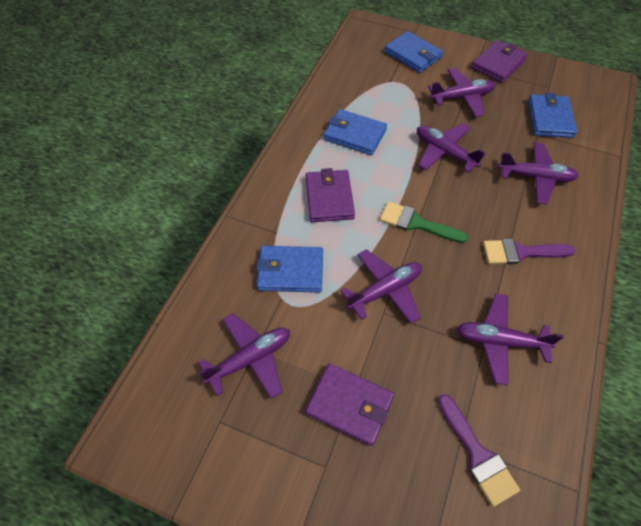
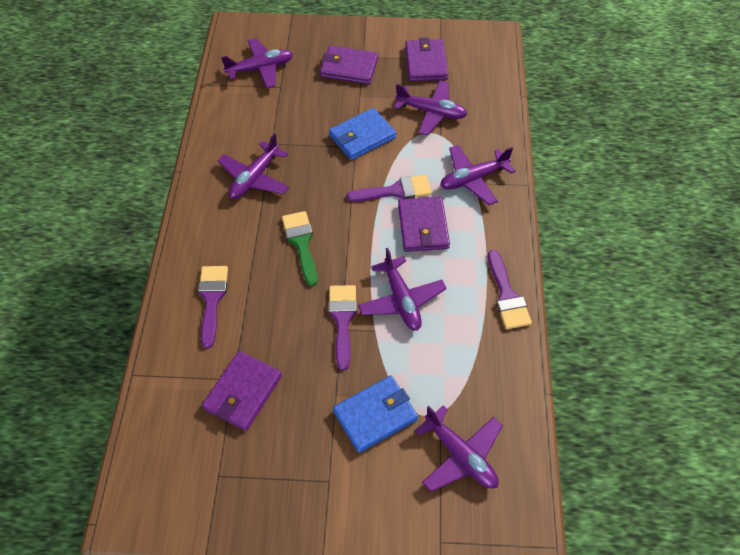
blue wallet: 4 -> 2
purple brush: 2 -> 4
purple wallet: 3 -> 4

